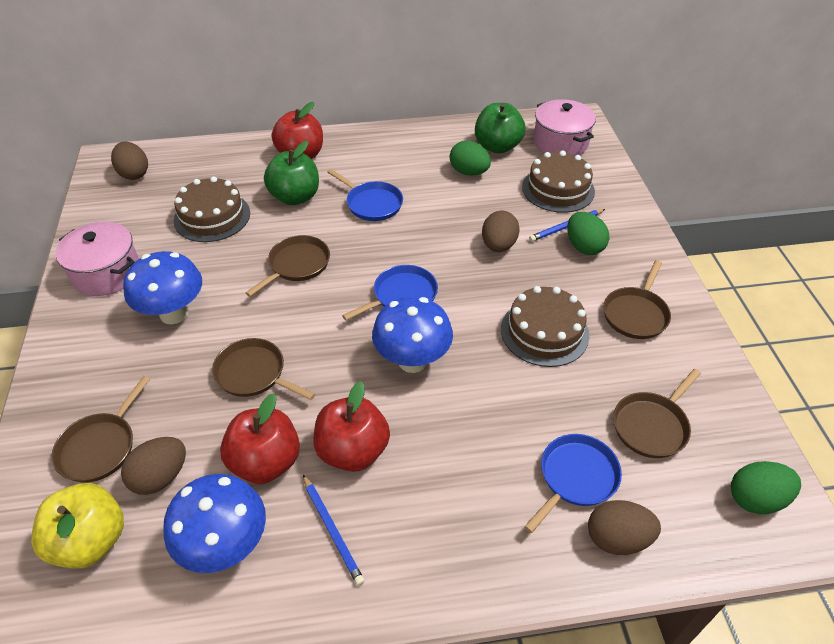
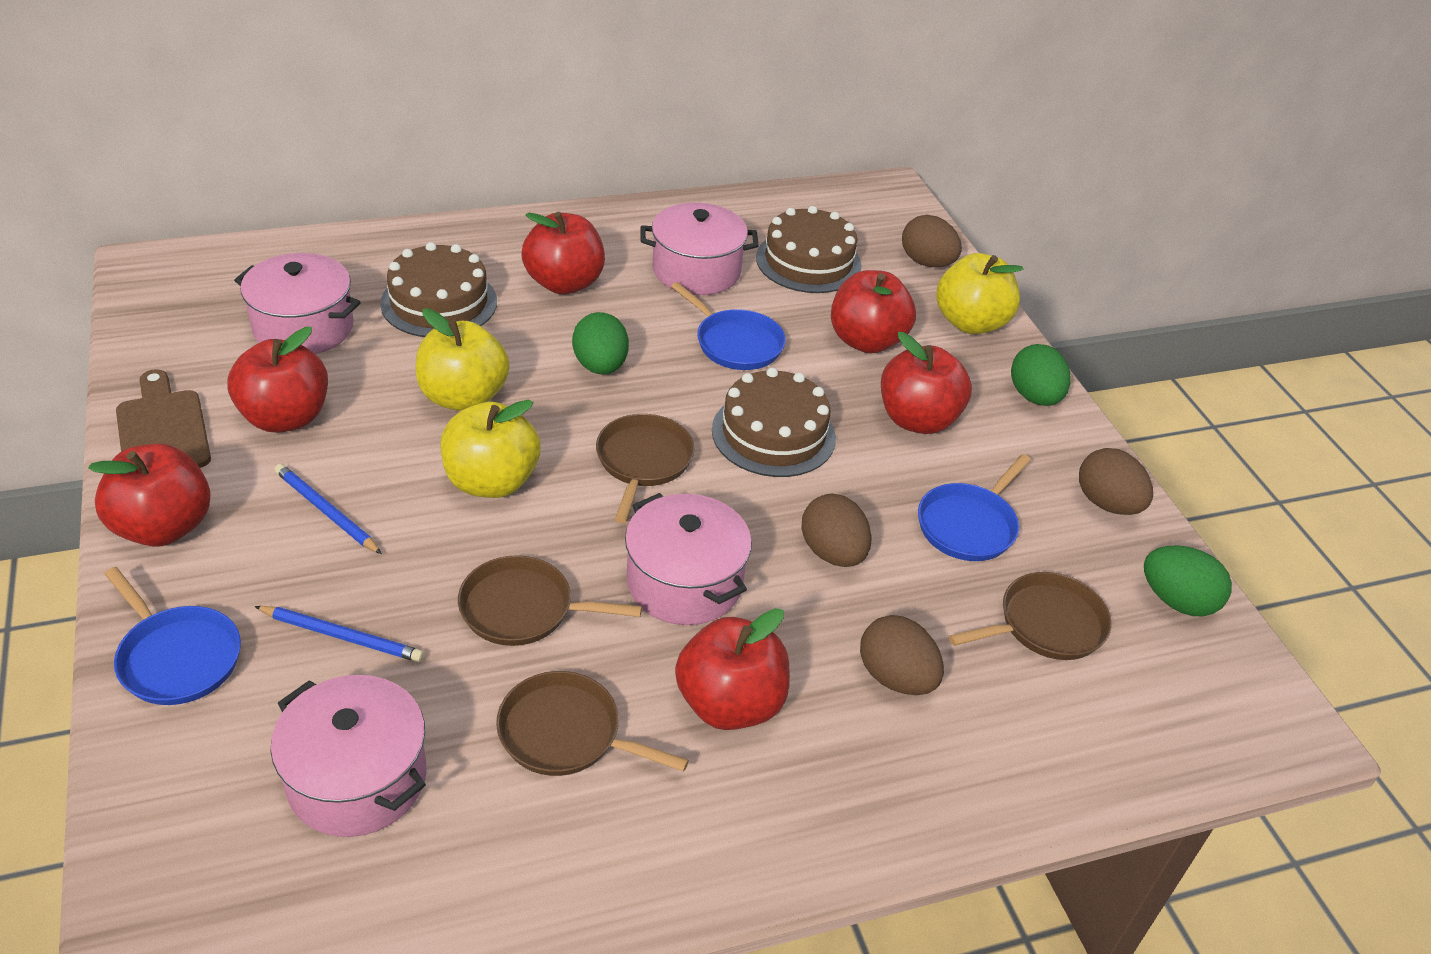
blue mushroom: 3 -> 0
brown cutting board: 0 -> 1
brown pan: 5 -> 4
green apple: 2 -> 0
pink pot: 2 -> 4
red apple: 3 -> 6
yellow apple: 1 -> 3

